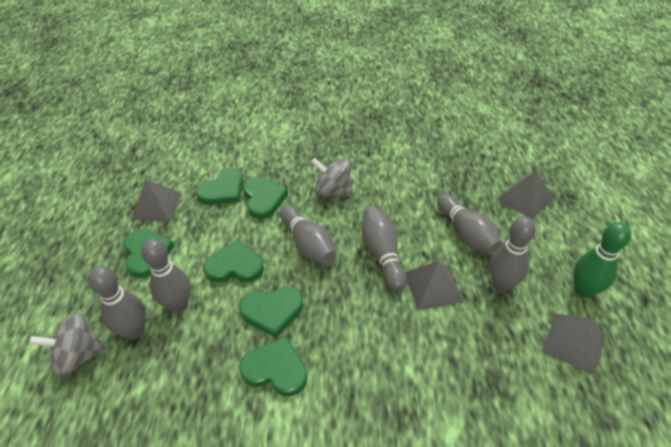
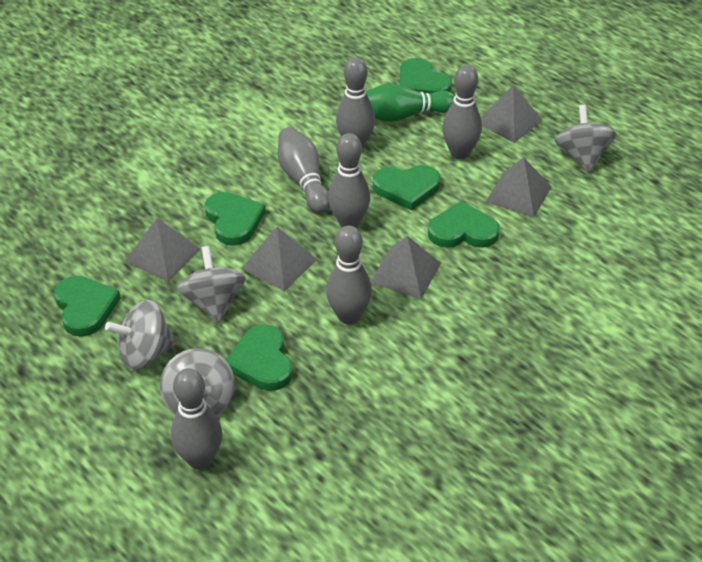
grey pyramid: 4 -> 5
grey spinning top: 2 -> 4

